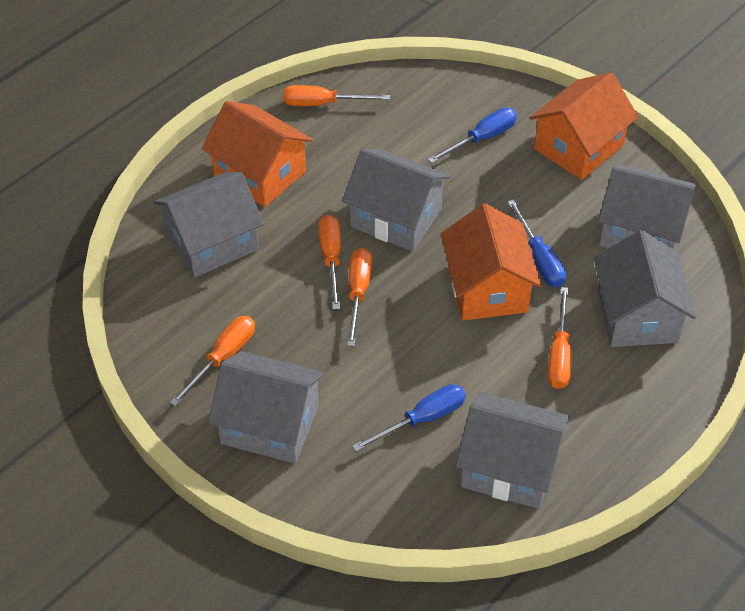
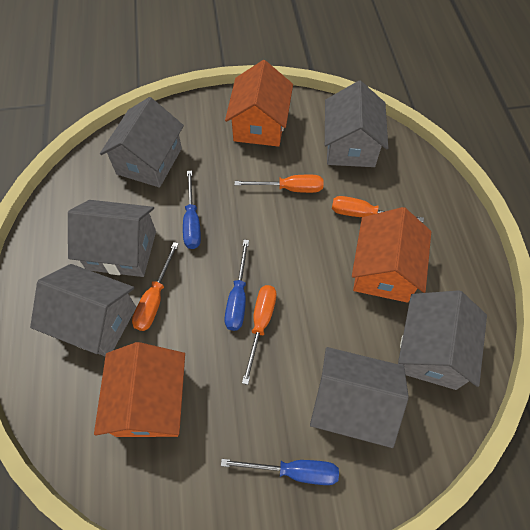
orange screwdriver: 5 -> 4

